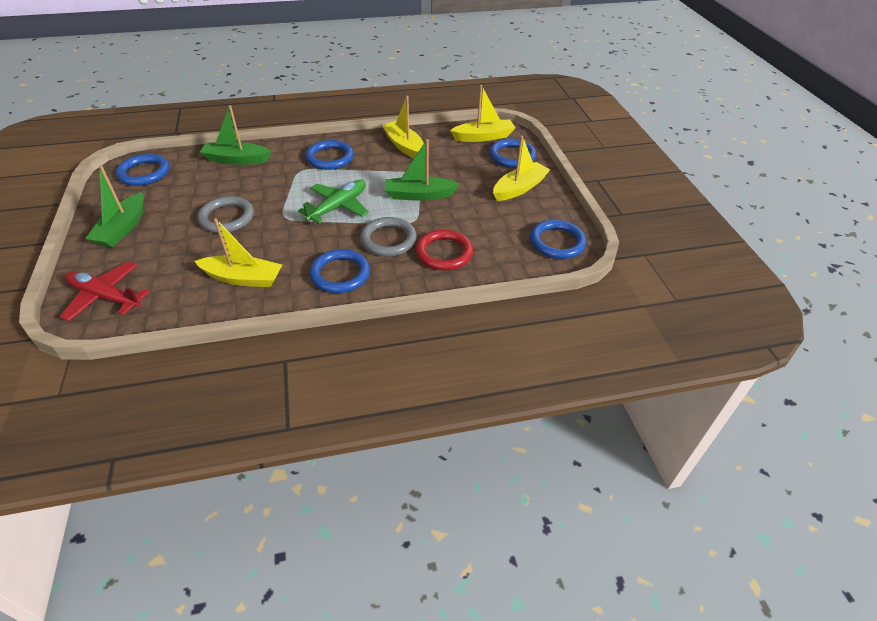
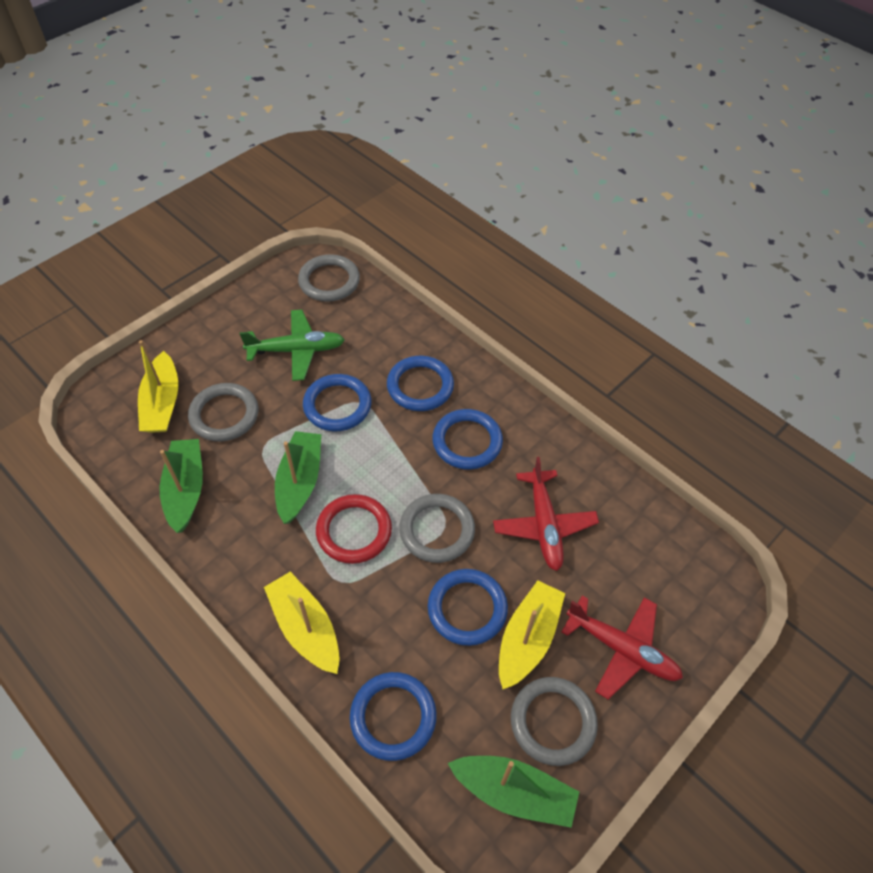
grey ring: 2 -> 4
red plane: 1 -> 2
yellow boat: 4 -> 3

